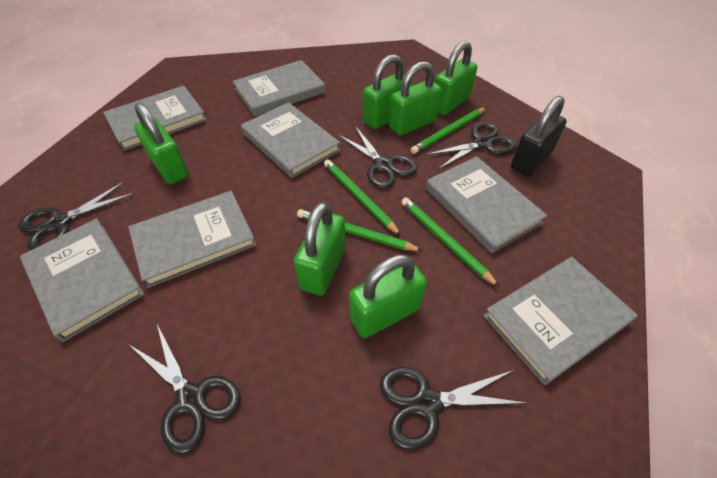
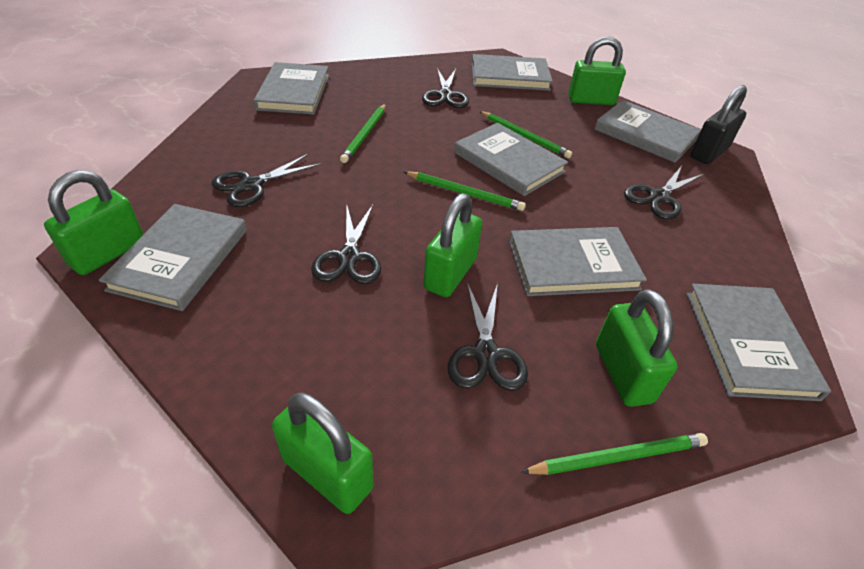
green padlock: 6 -> 5

